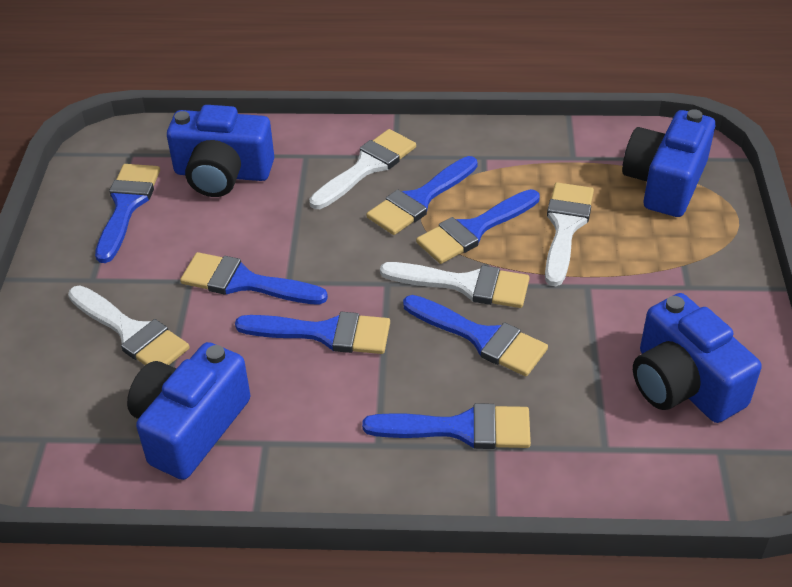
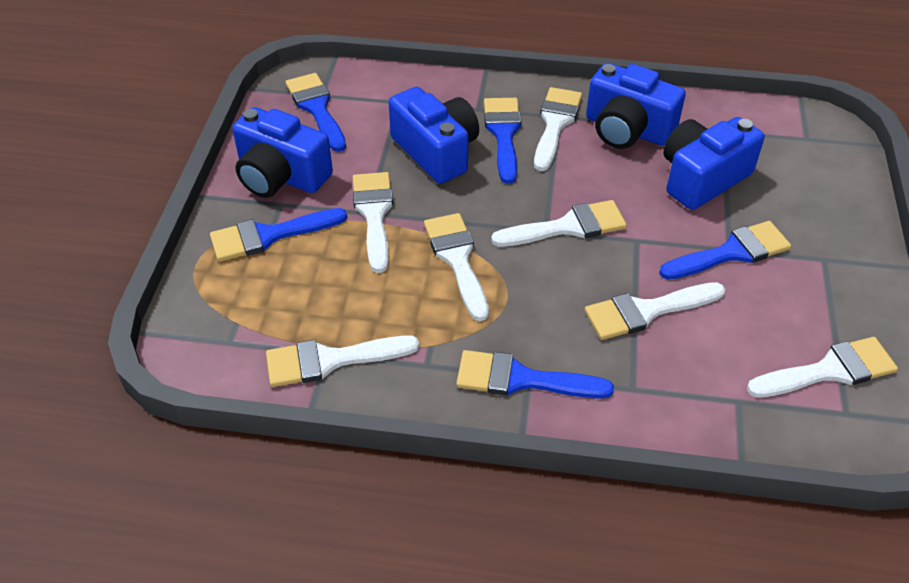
blue brush: 7 -> 5
white brush: 4 -> 7

